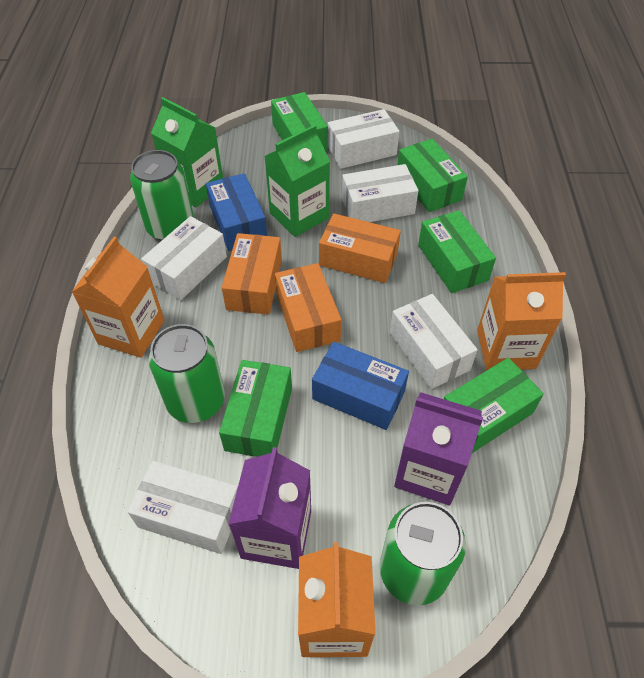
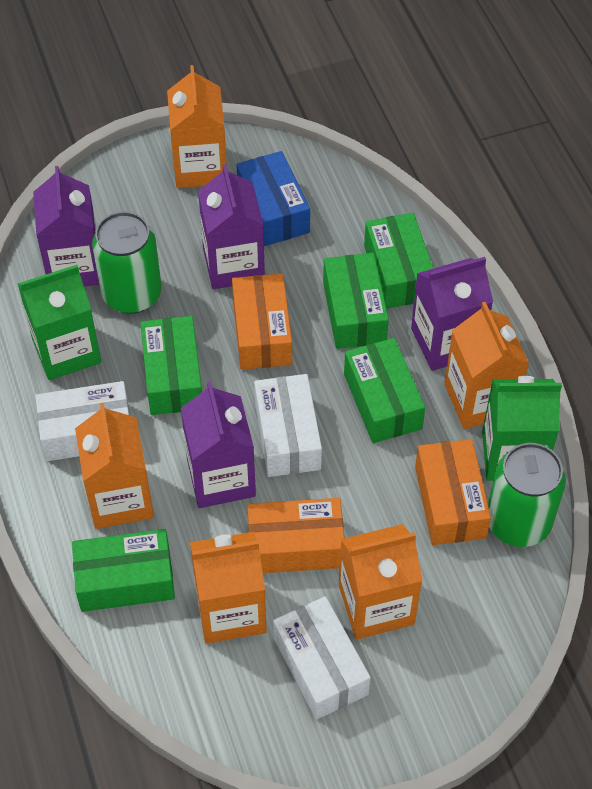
blue box: 2 -> 1
green can: 3 -> 2
orange carton: 3 -> 5
purple carton: 2 -> 4
white box: 5 -> 3

